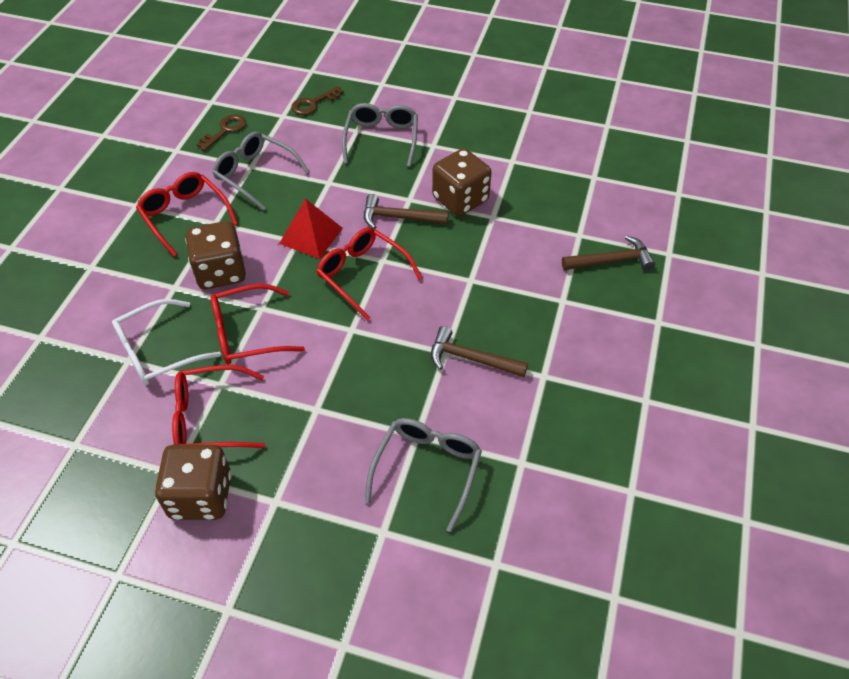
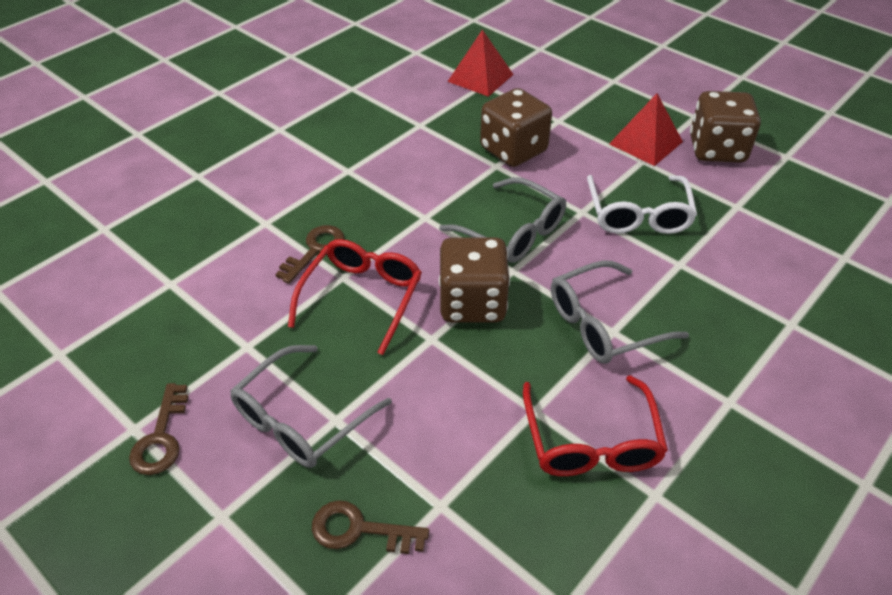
brown hammer: 3 -> 0
brown key: 2 -> 3
red glasses: 4 -> 2
red pyramid: 1 -> 2

